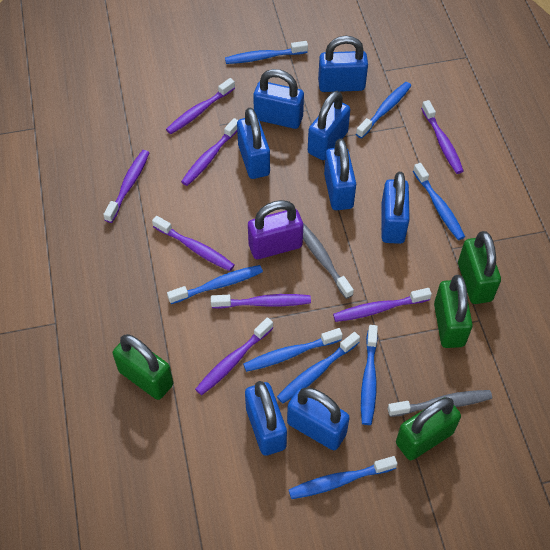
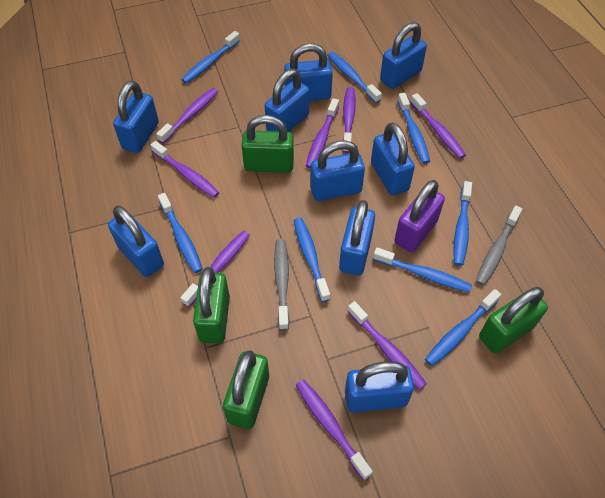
blue padlock: 8 -> 9

